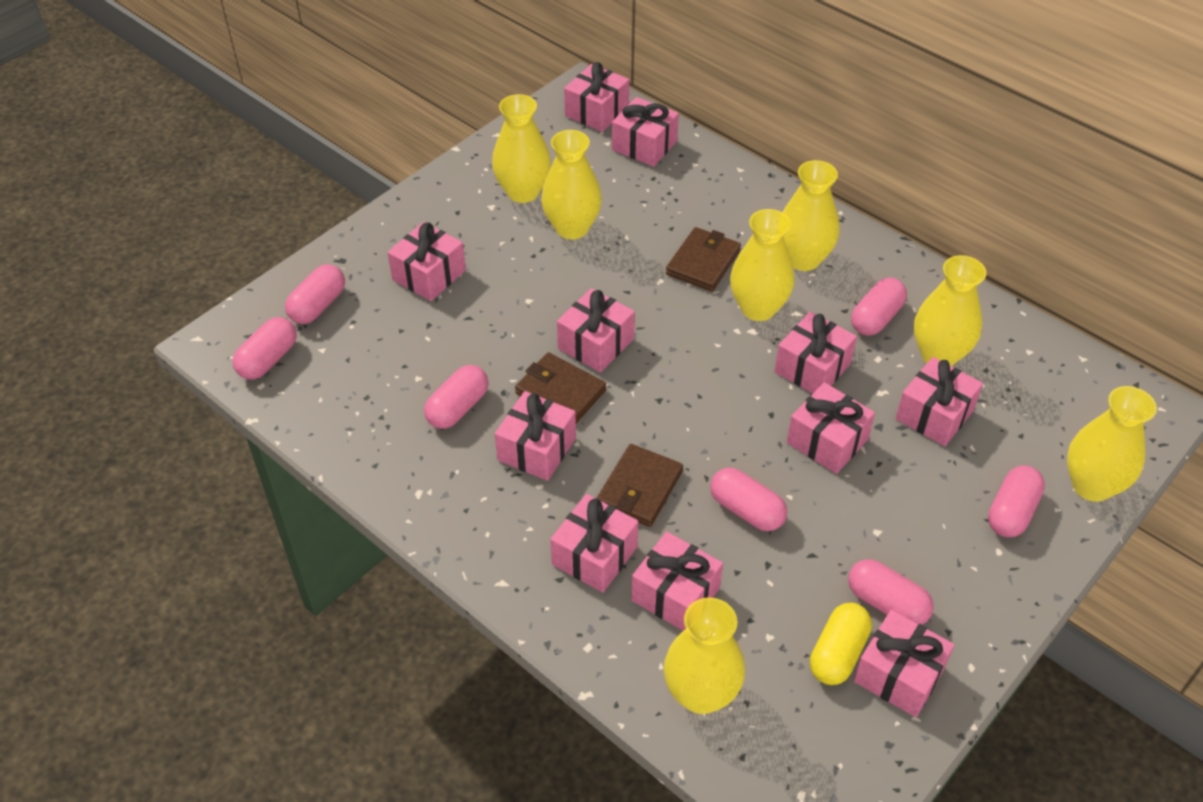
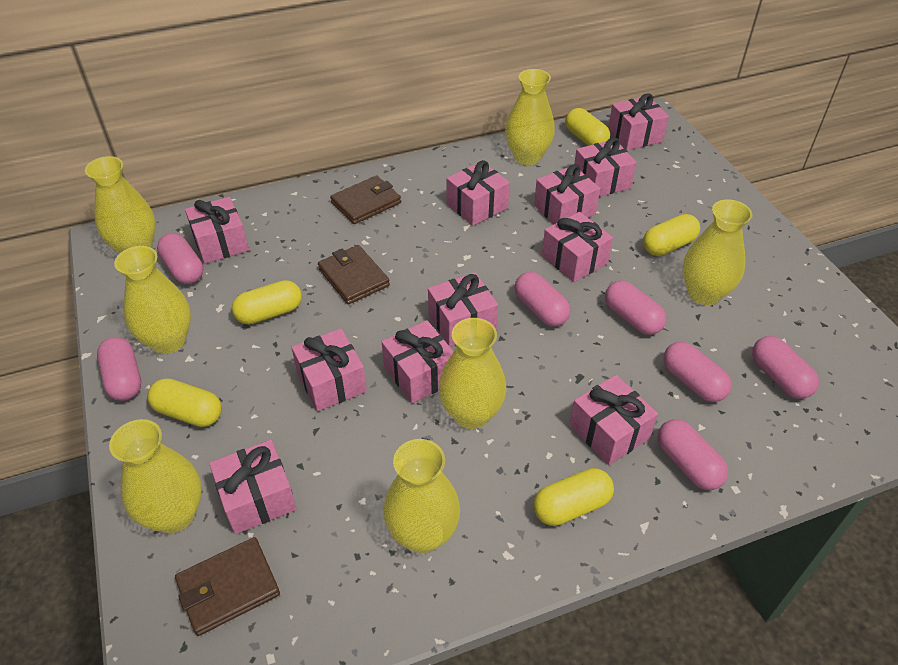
yellow capsule: 1 -> 5

